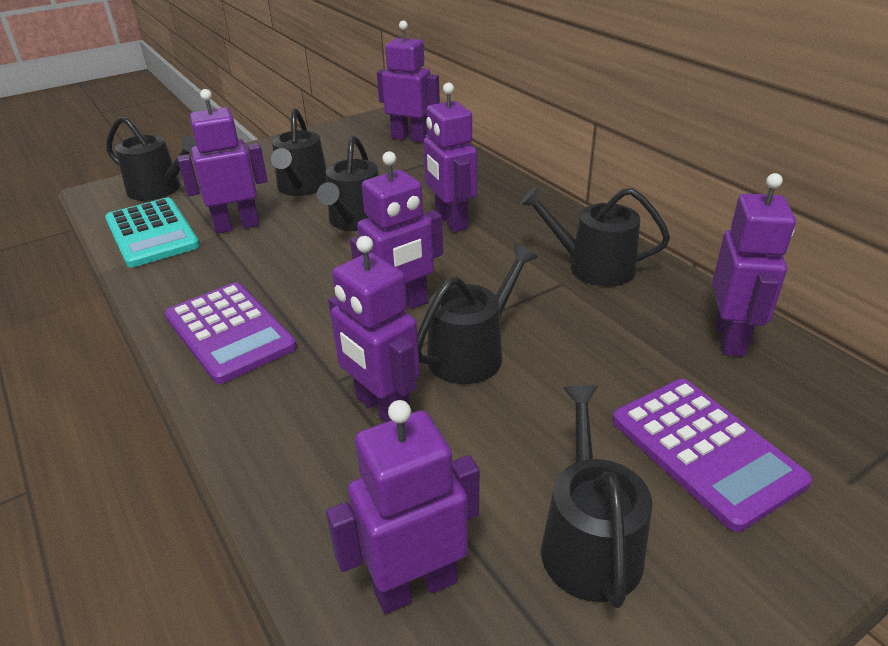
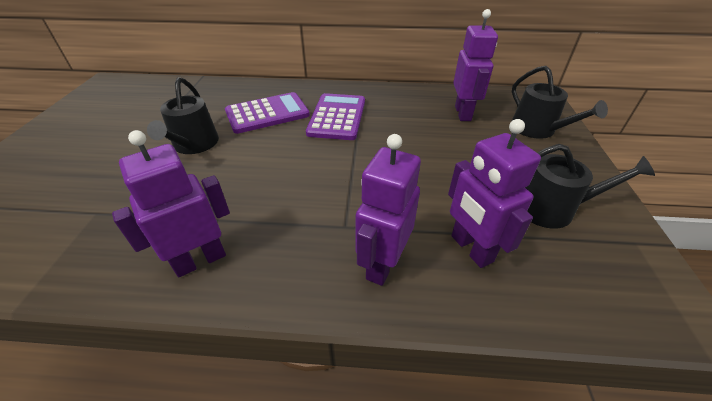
black watering can: 6 -> 3
purple robot: 7 -> 4
turquoise calculator: 1 -> 0

